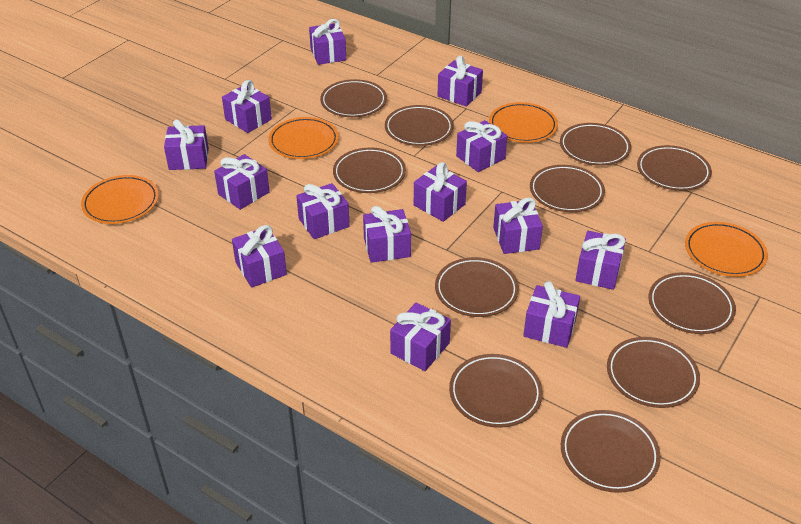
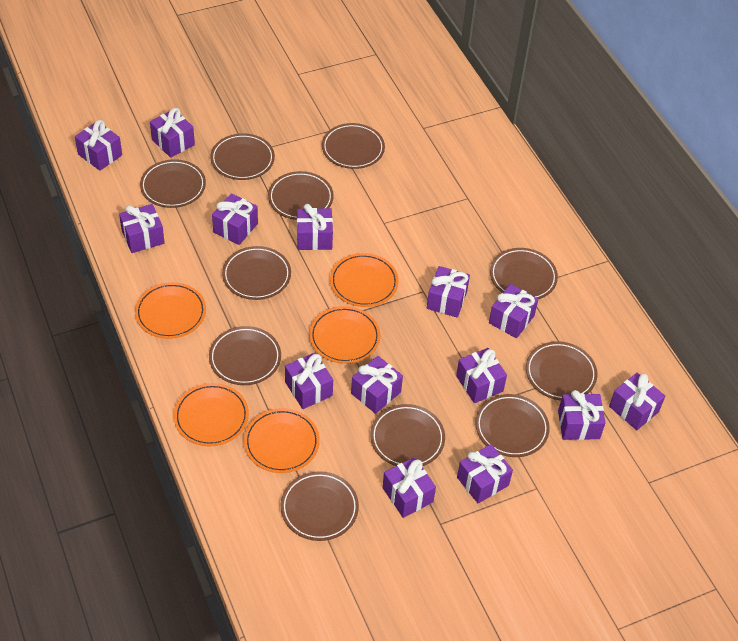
orange plate: 4 -> 5

